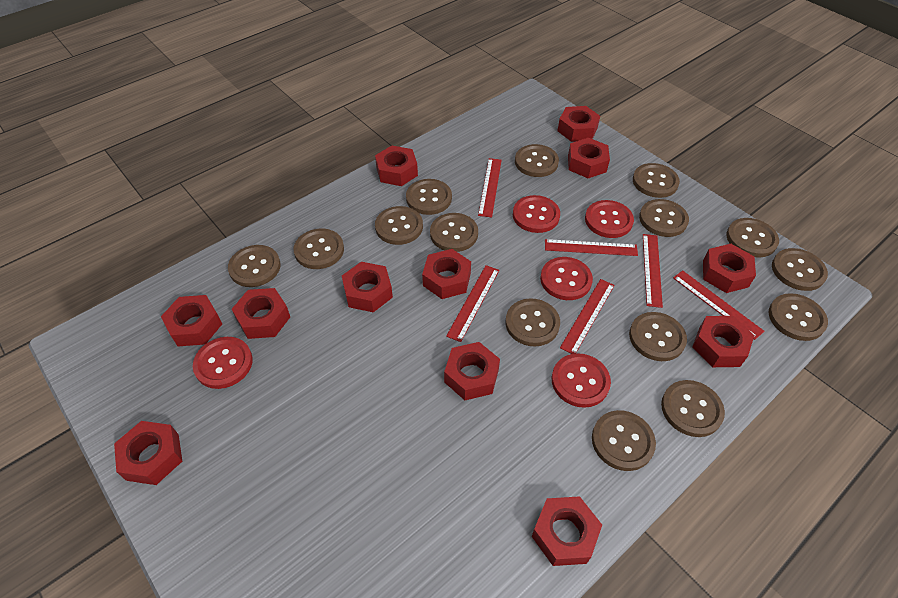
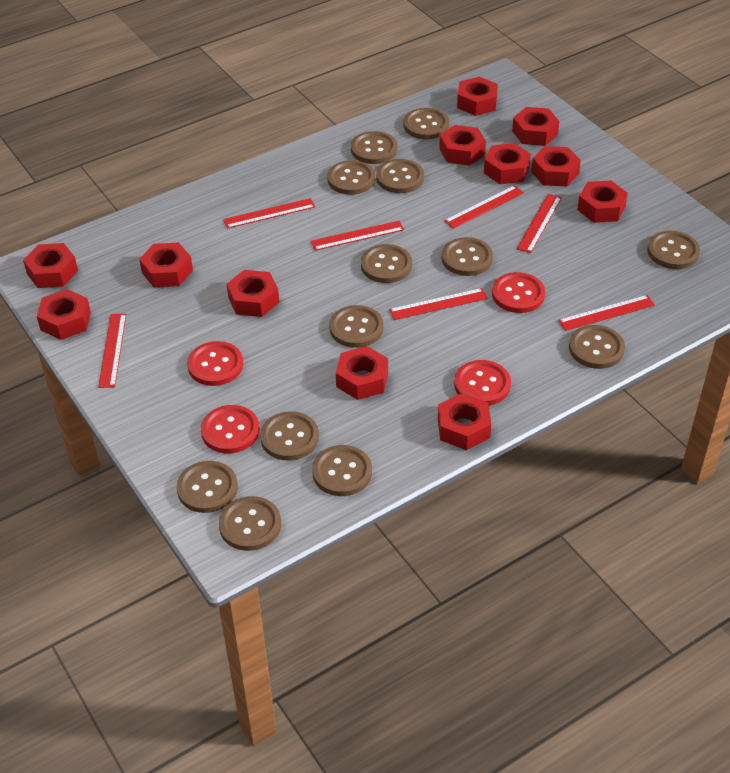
brown button: 15 -> 13
red button: 5 -> 4
red ruler: 6 -> 7

